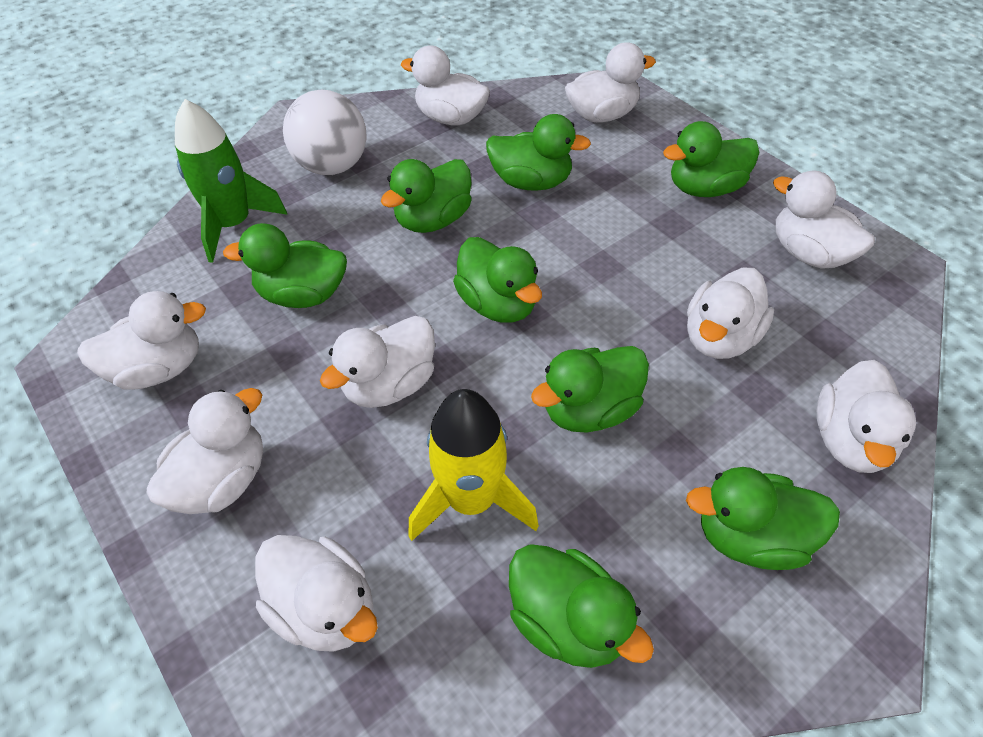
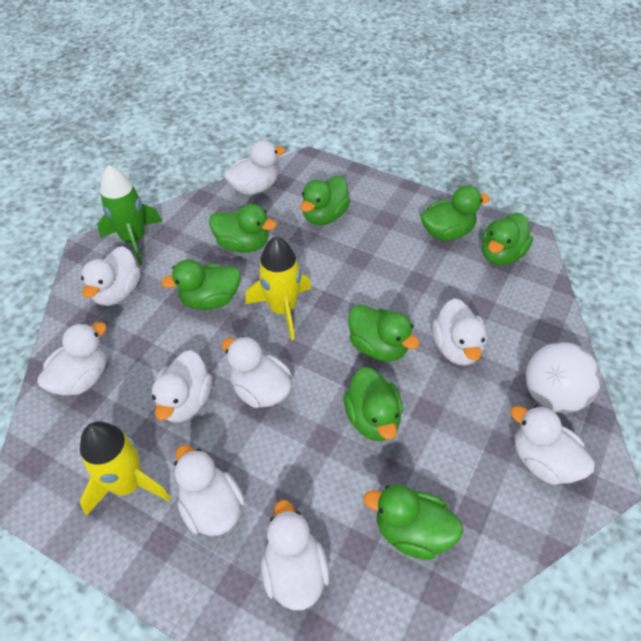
yellow rocket: 1 -> 2

